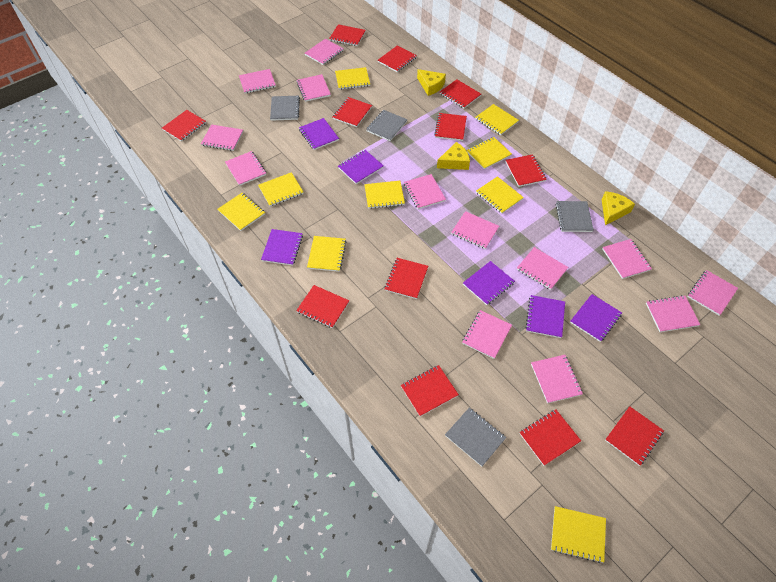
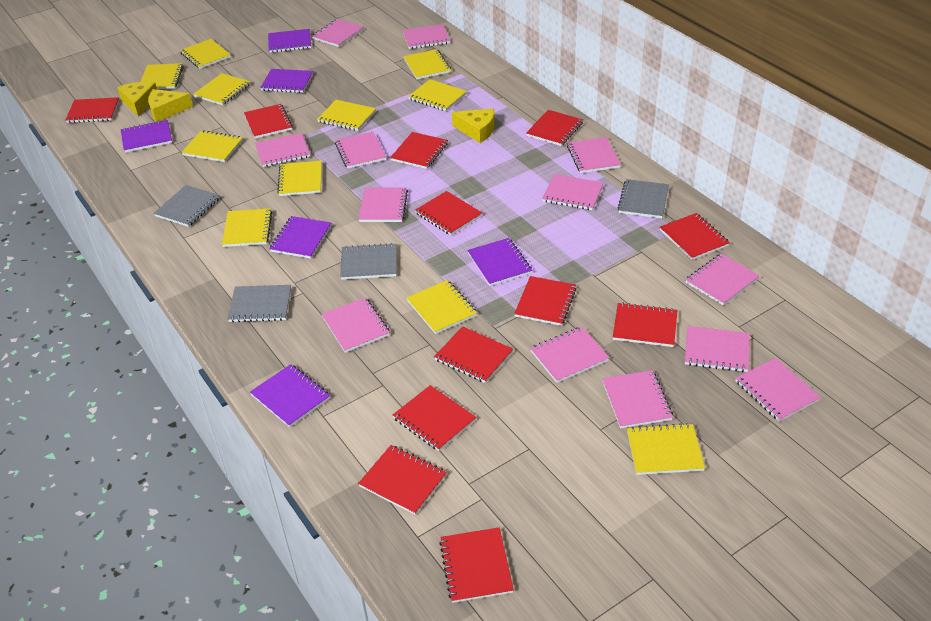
yellow notebook: 9 -> 11

